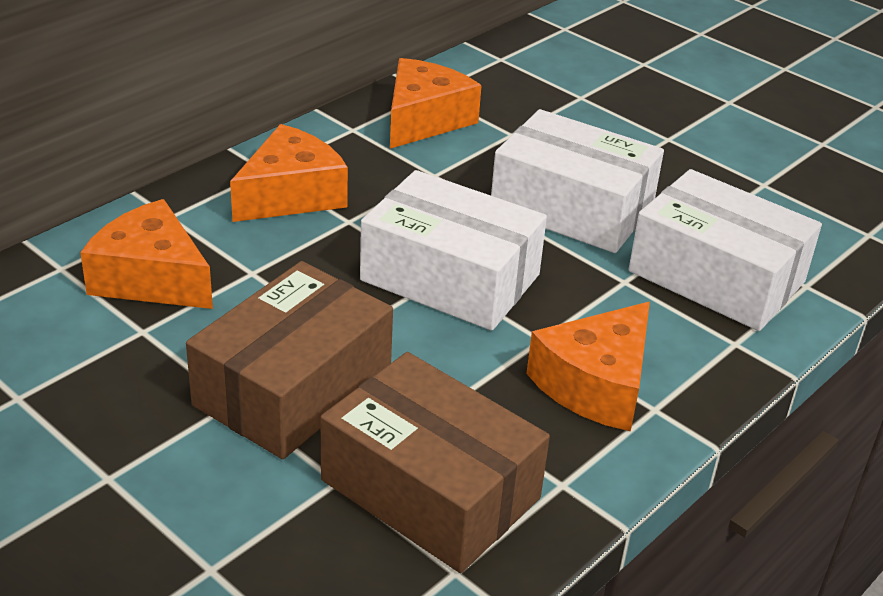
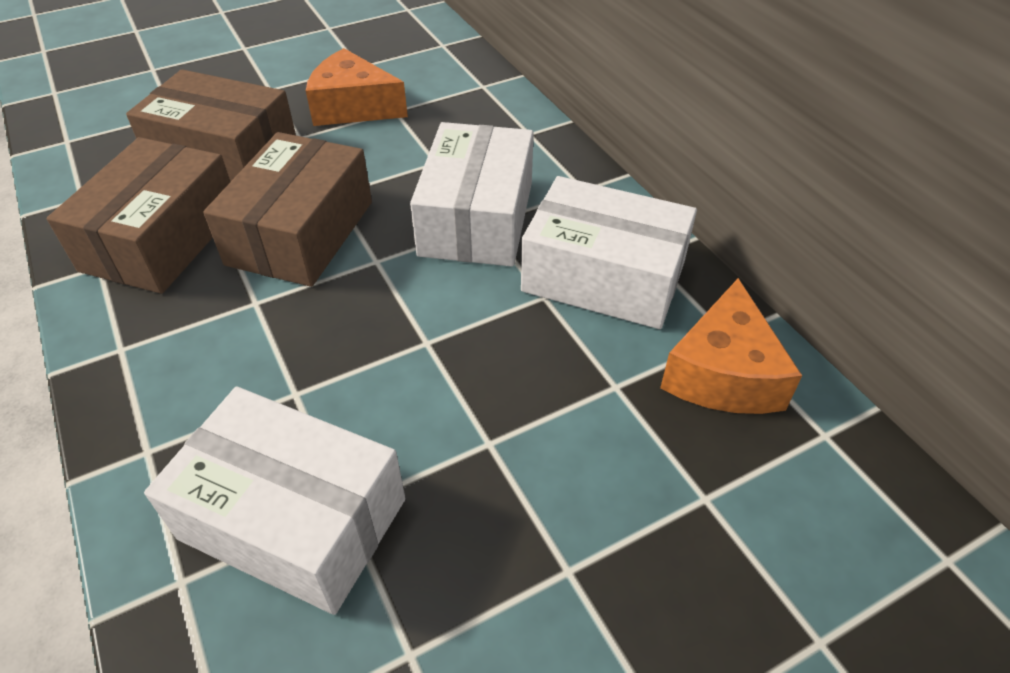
brown box: 2 -> 3
orange cheese: 4 -> 2

